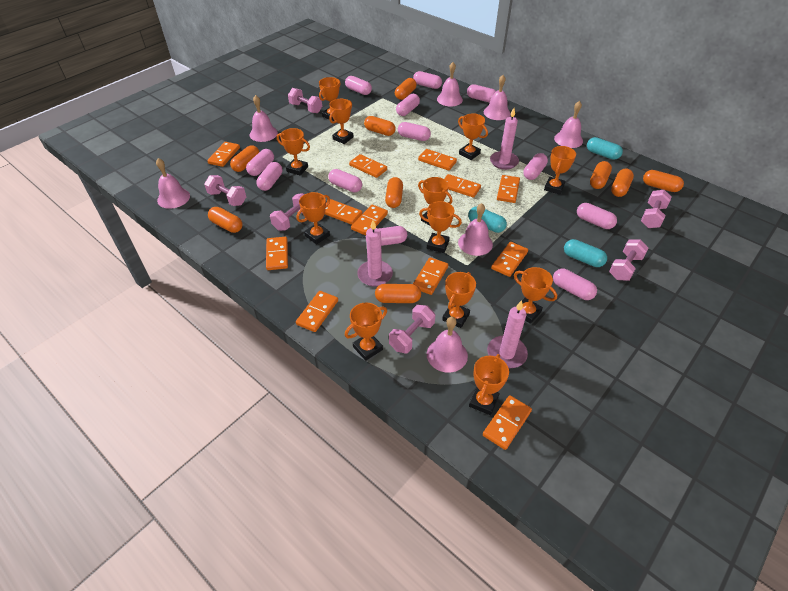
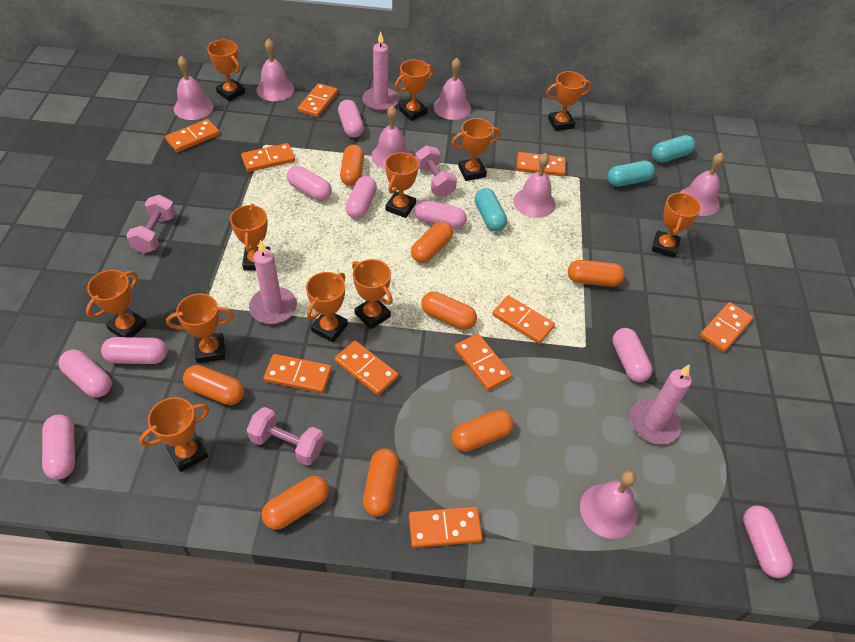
orange capsule: 9 -> 8
orange domino: 12 -> 10
pink capsule: 12 -> 9
pink dumbbell: 6 -> 3

